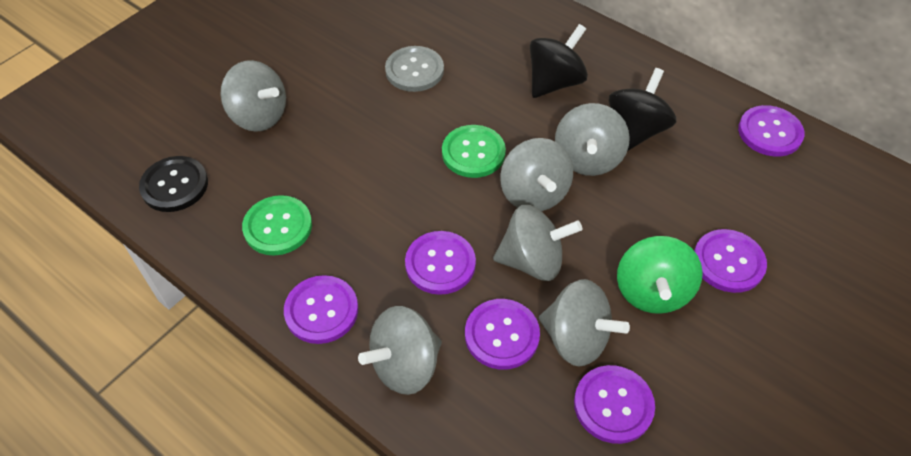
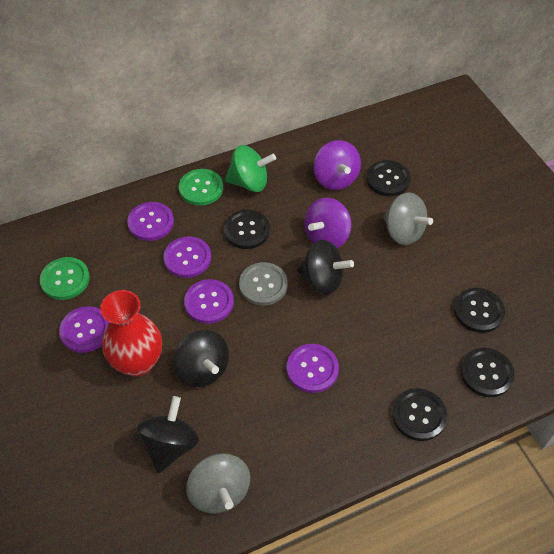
black button: 1 -> 5
black spinning top: 2 -> 3
grey spinning top: 6 -> 2
purple button: 6 -> 5
purple spinning top: 0 -> 2
red vase: 0 -> 1

